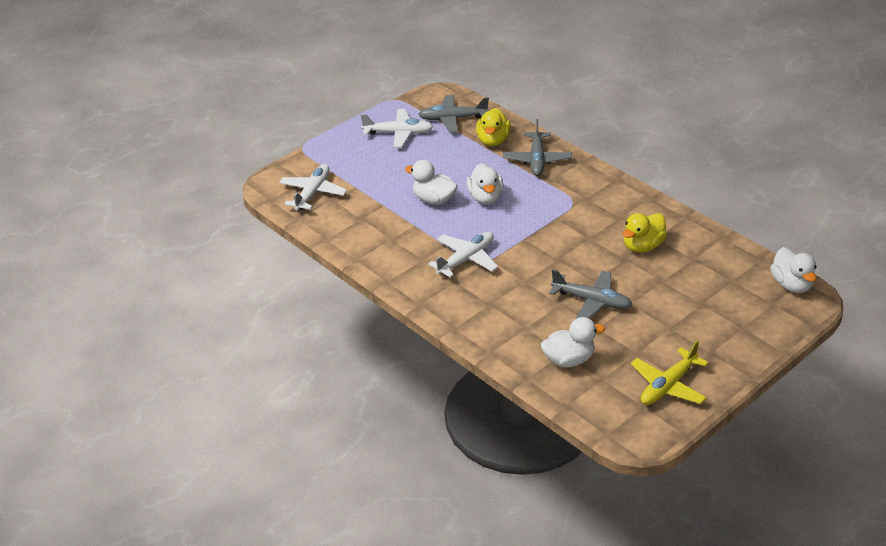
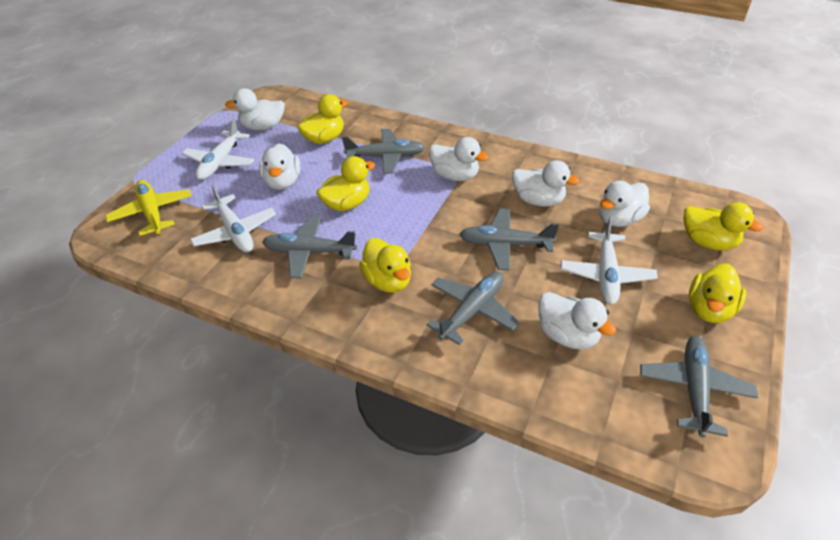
grey plane: 3 -> 5
white duck: 4 -> 6
yellow duck: 2 -> 5

